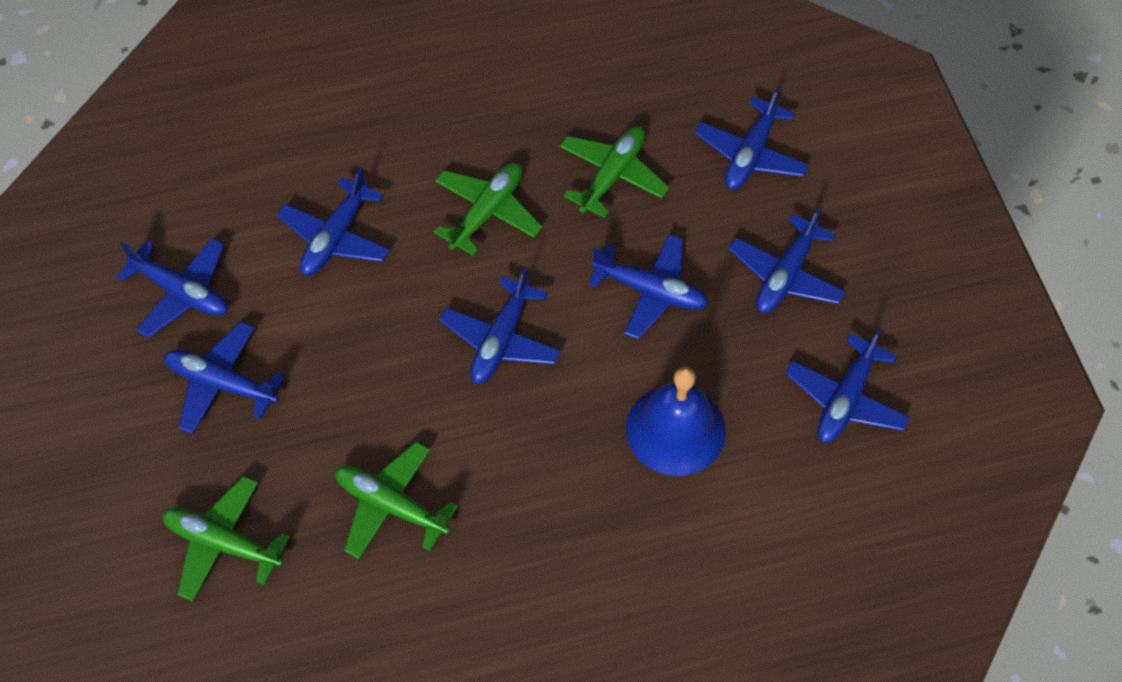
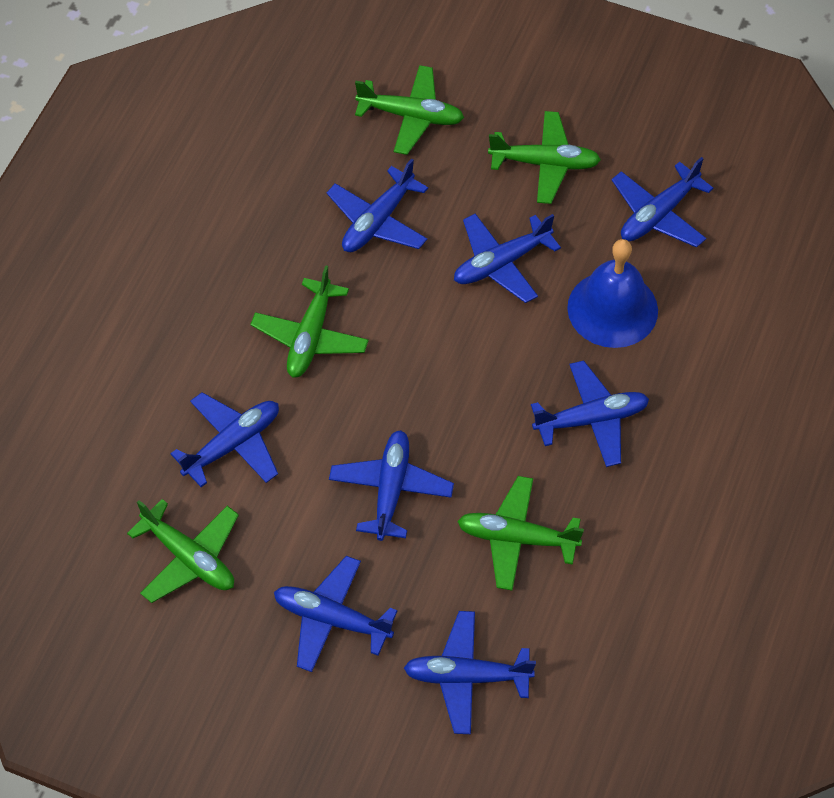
green plane: 4 -> 5

